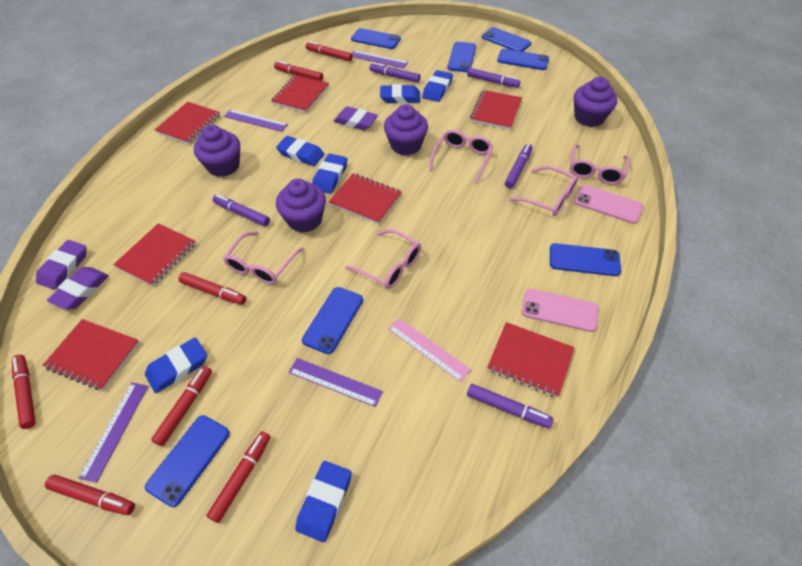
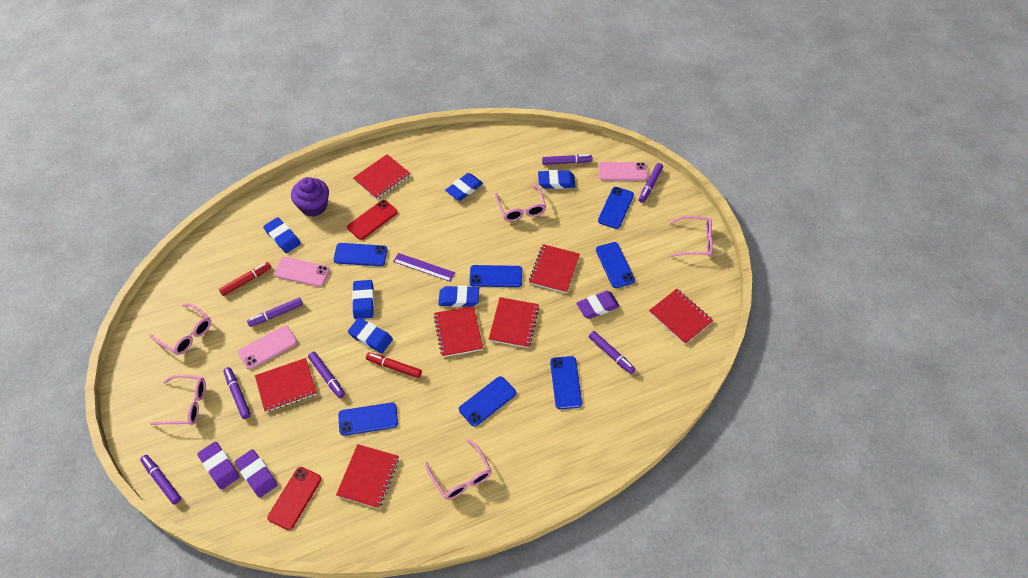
pink phone: 2 -> 3
pink ruler: 1 -> 0
purple cupcake: 4 -> 1
purple marker: 5 -> 7
purple ruler: 4 -> 1
red marker: 7 -> 2
red phone: 0 -> 2

